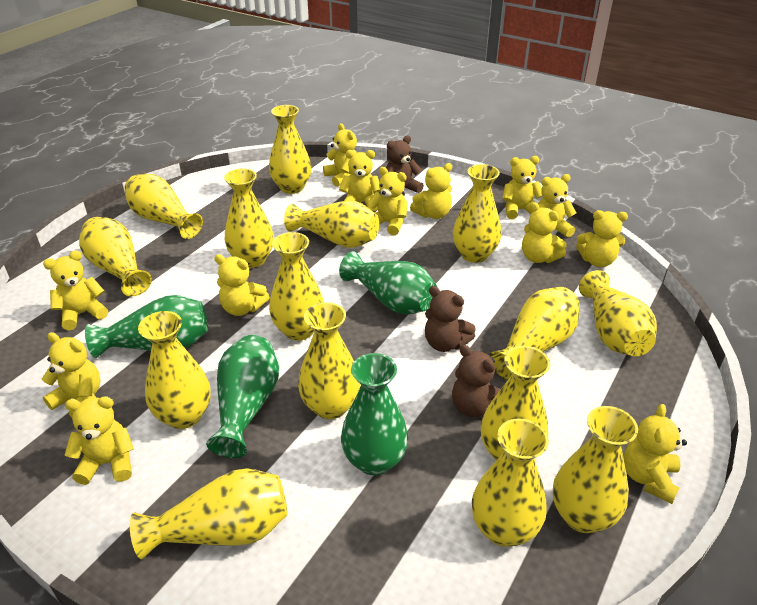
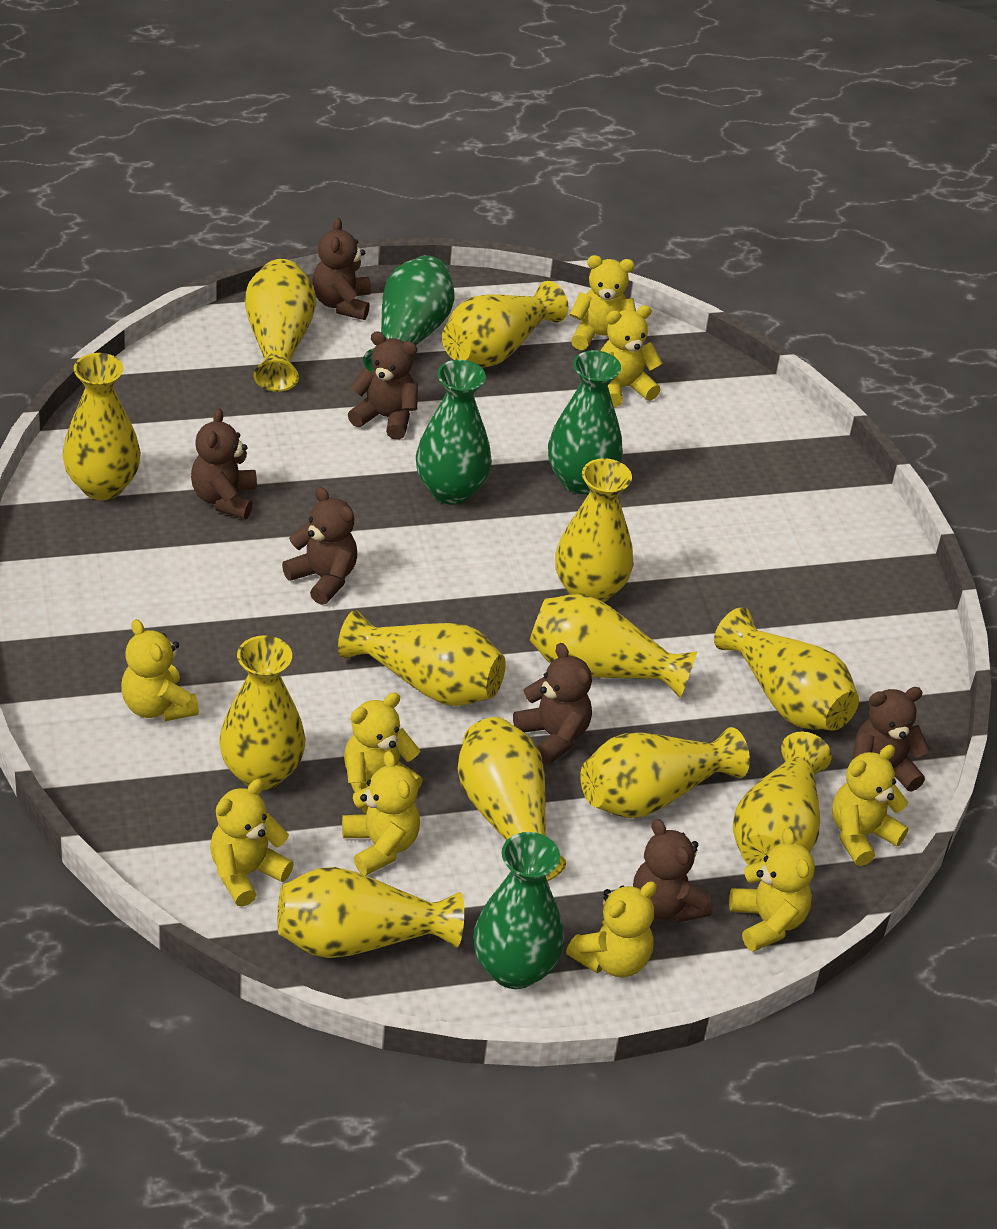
brown teddy bear: 3 -> 7
yellow teddy bear: 13 -> 9
yellow vase: 15 -> 12

